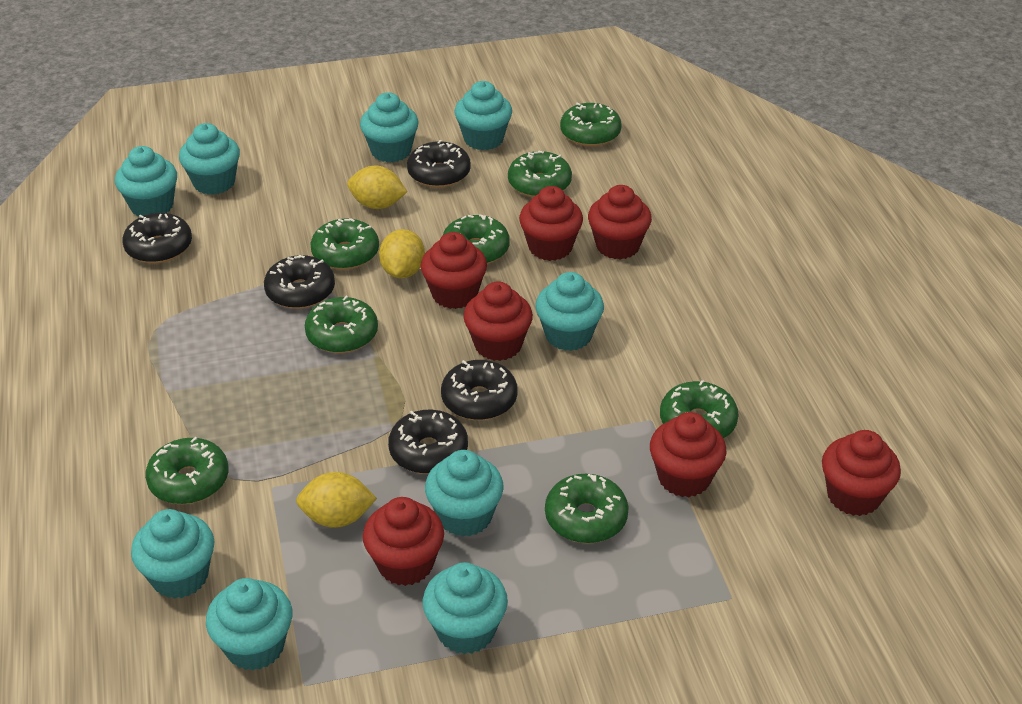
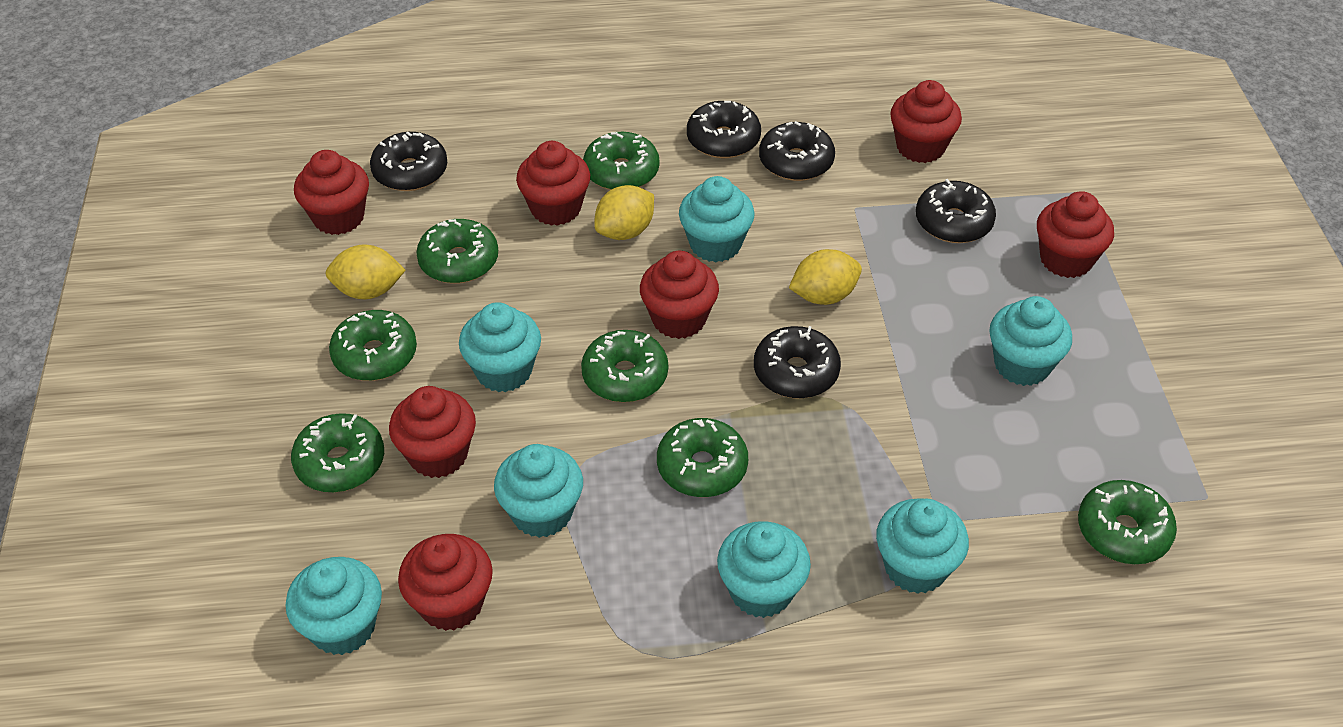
green donut: 8 -> 7
turquoise cupcake: 9 -> 7

